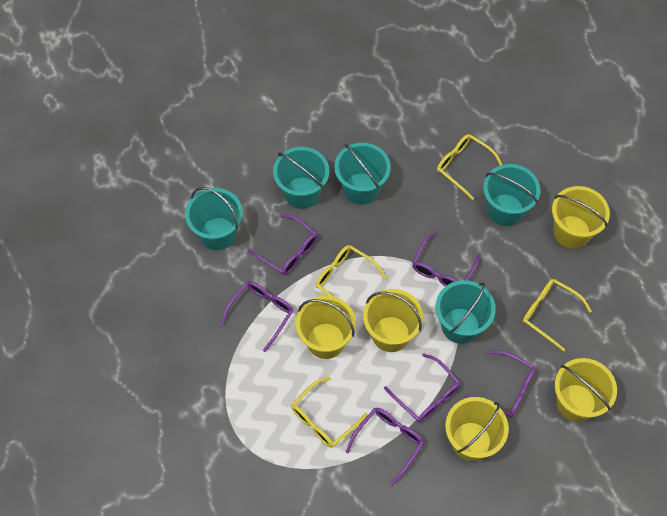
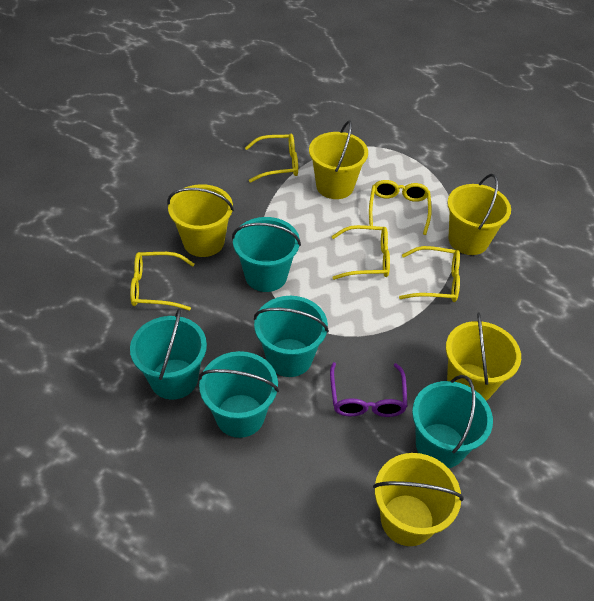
purple glasses: 6 -> 1
yellow glasses: 4 -> 5

